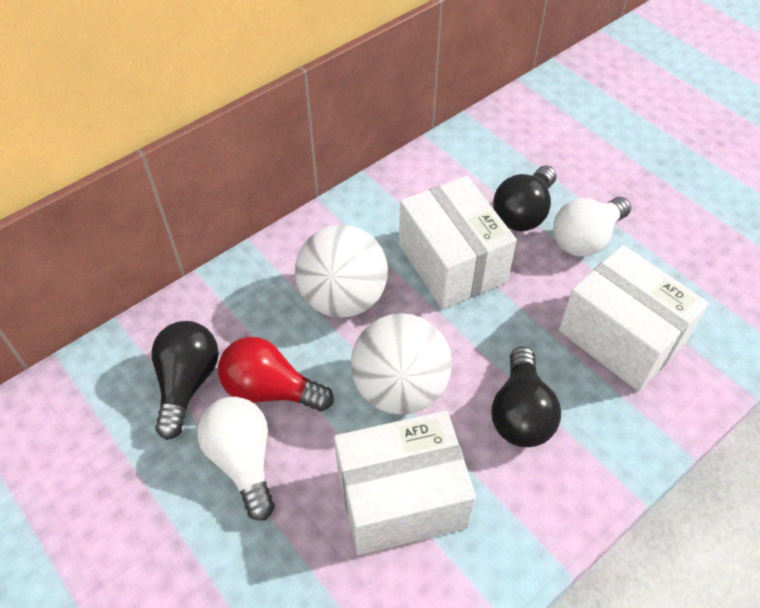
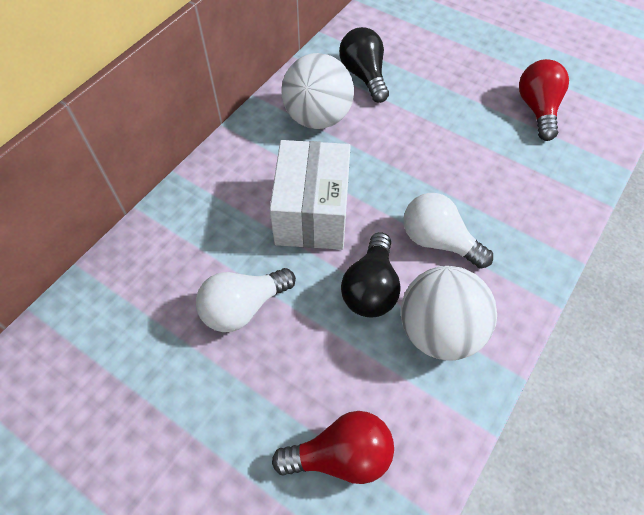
black light bulb: 3 -> 2
red light bulb: 1 -> 2
white box: 3 -> 1

